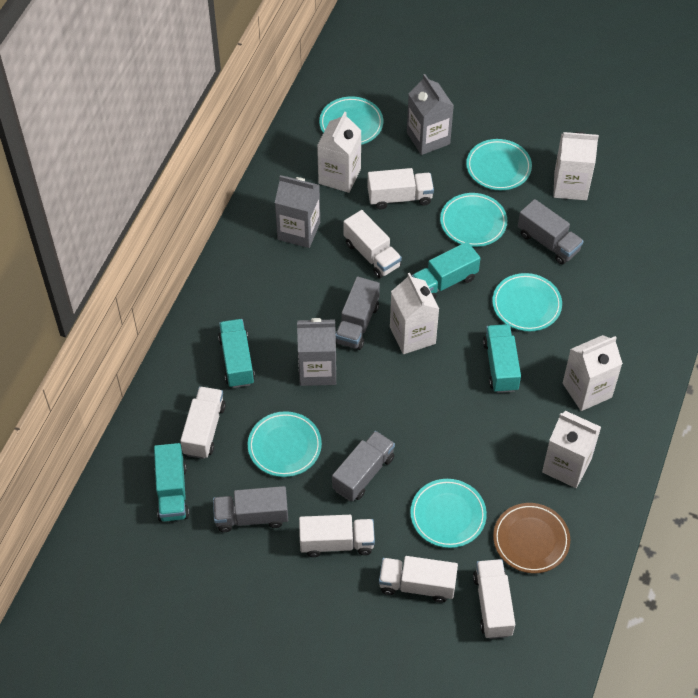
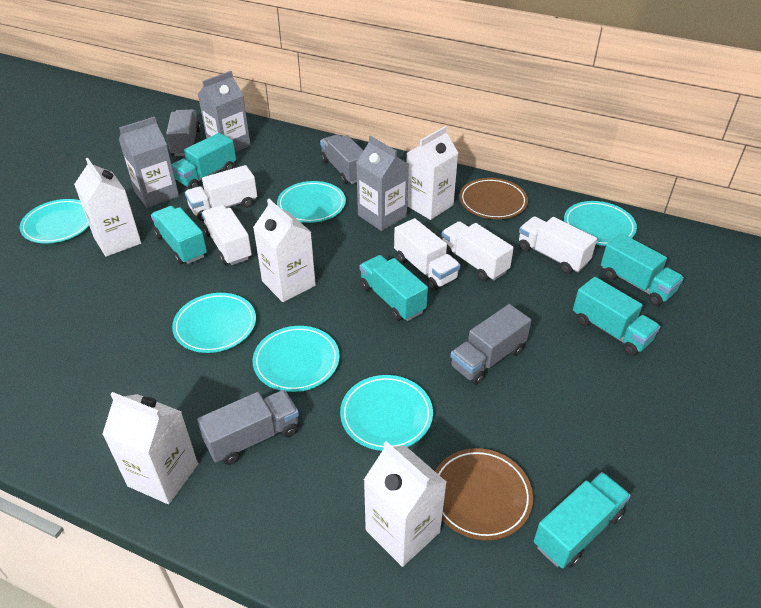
brown plate: 1 -> 2
turquoise truck: 4 -> 6
white truck: 6 -> 5

